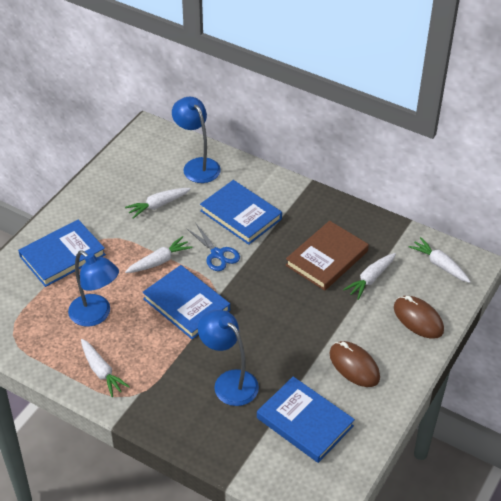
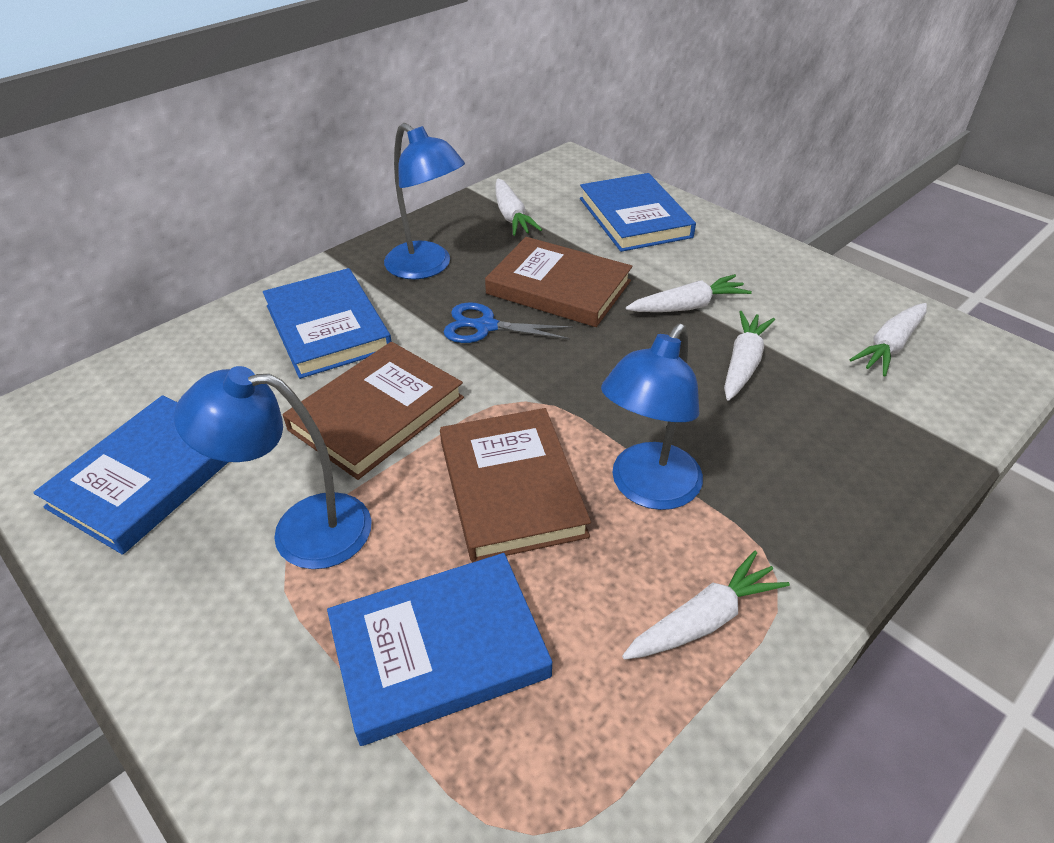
brown book: 1 -> 3
brown mouse: 2 -> 0

